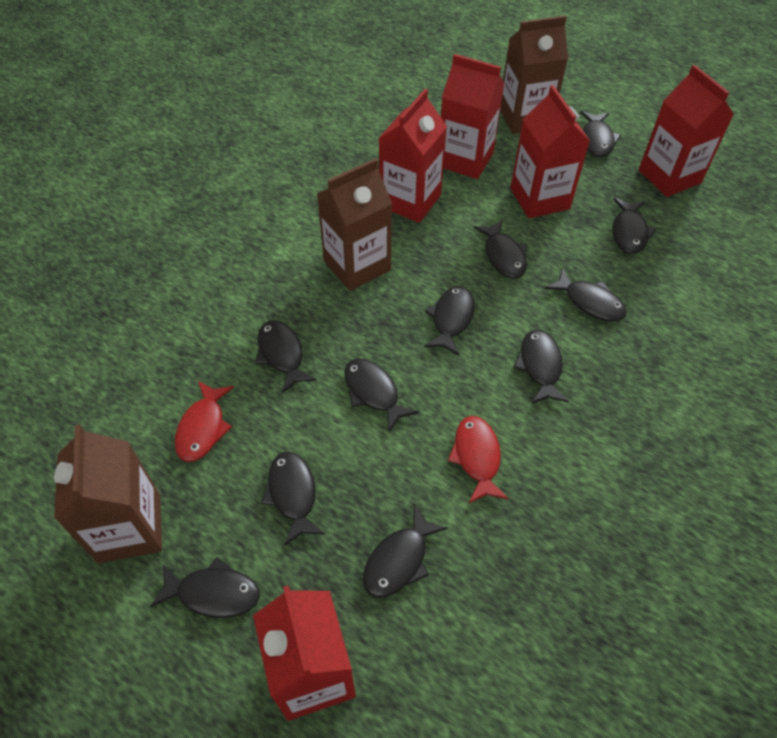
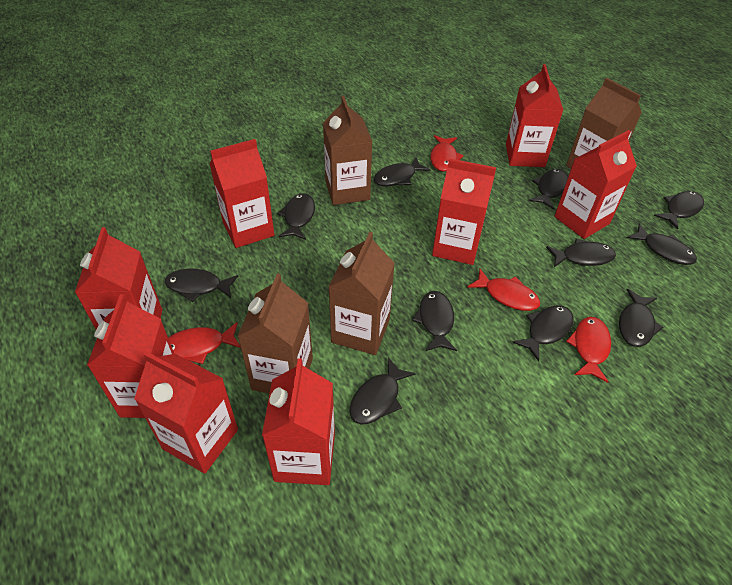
brown carton: 3 -> 4
red carton: 5 -> 8
red fish: 2 -> 4

